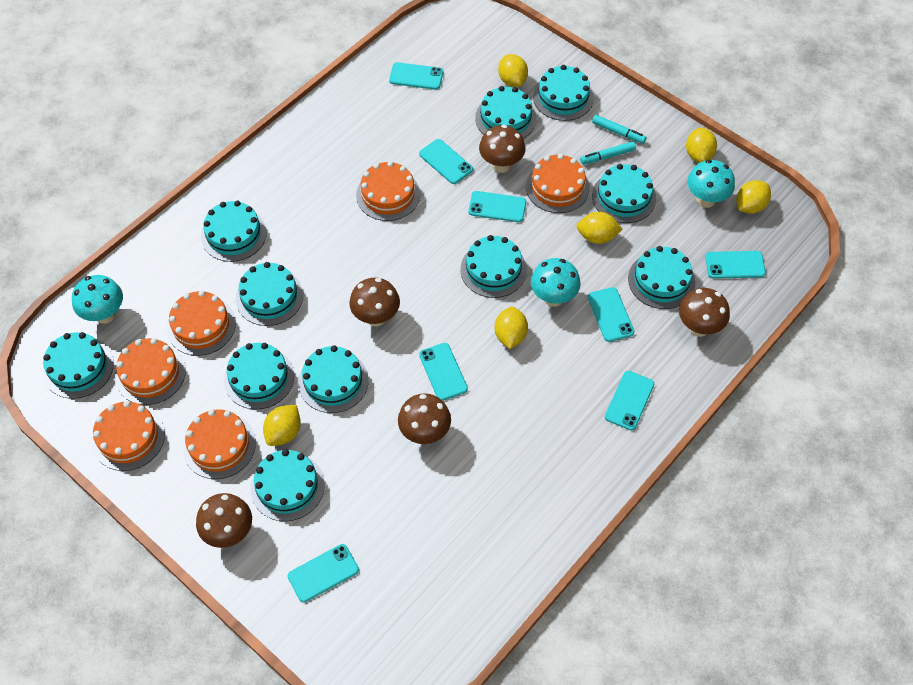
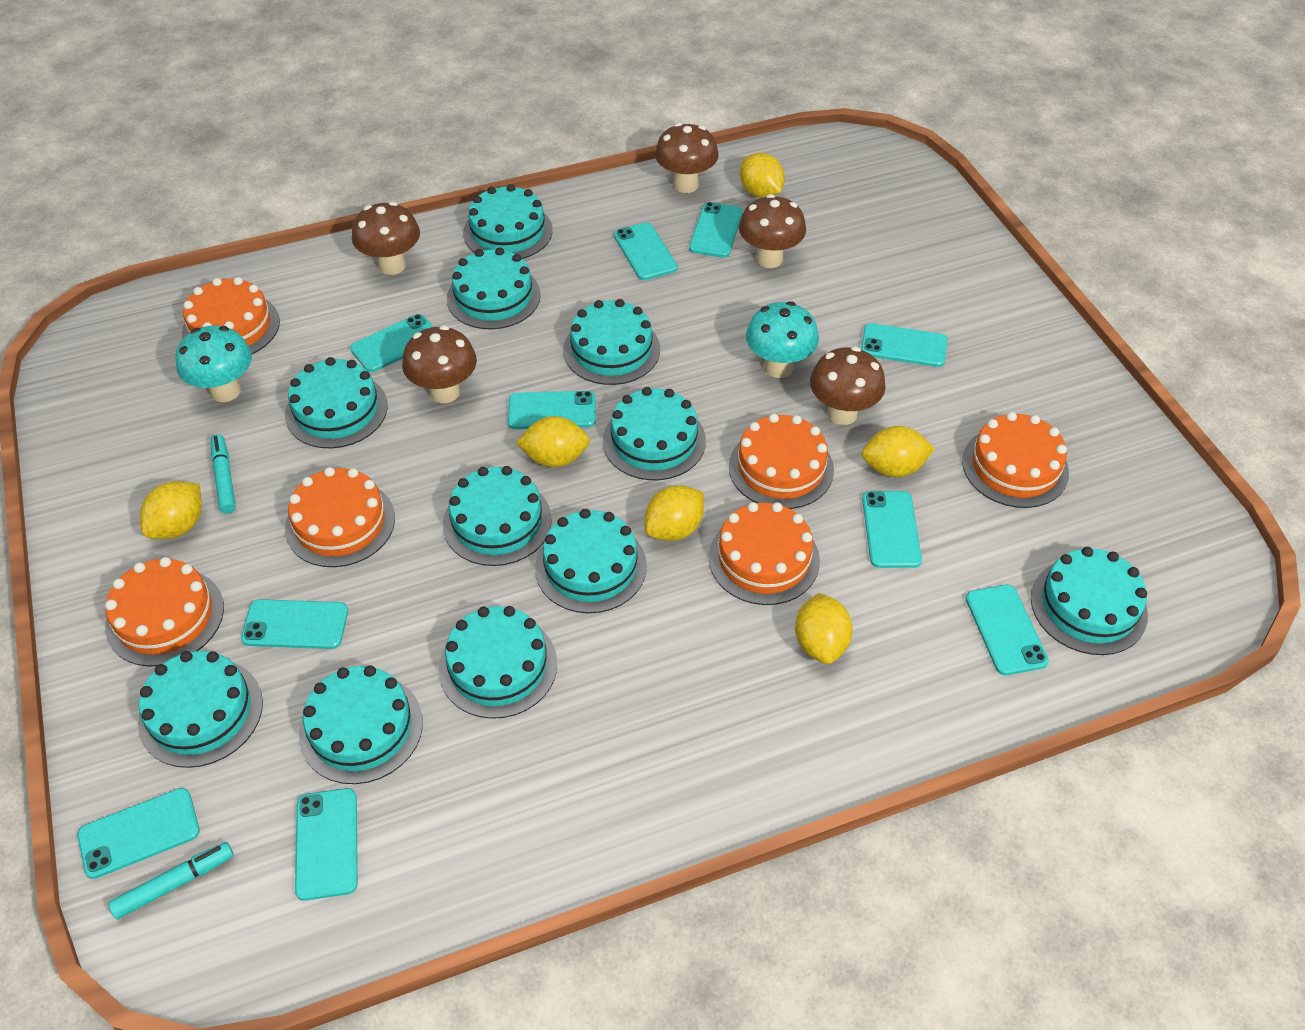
turquoise mushroom: 3 -> 2
turquoise phone: 8 -> 10

